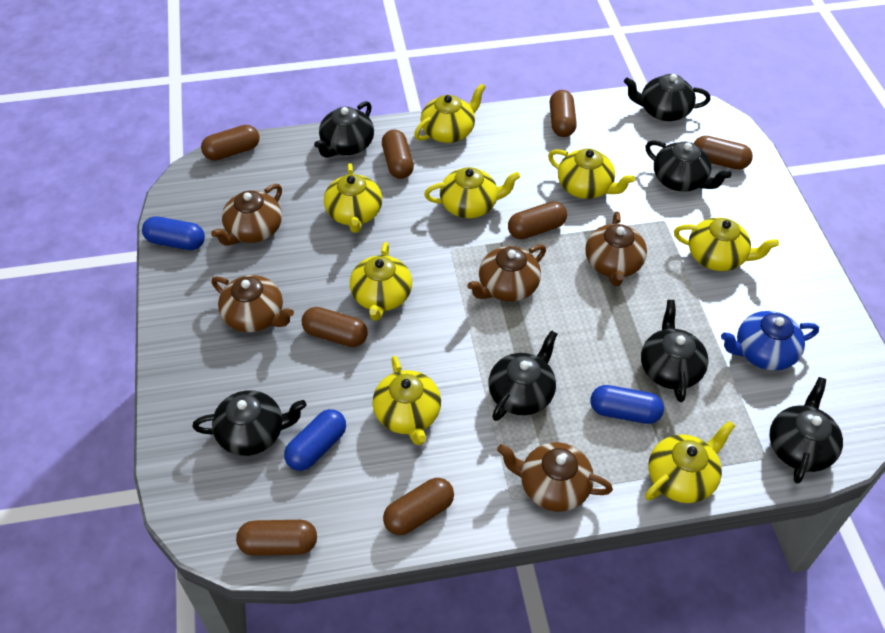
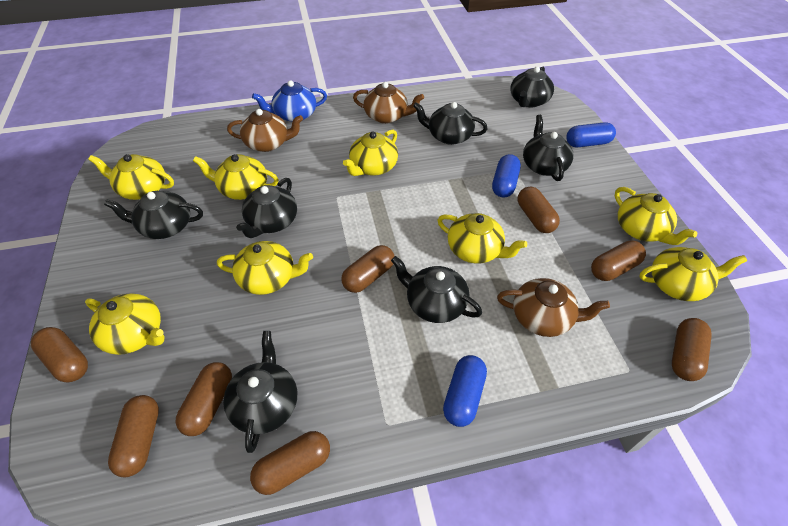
brown teapot: 5 -> 3

